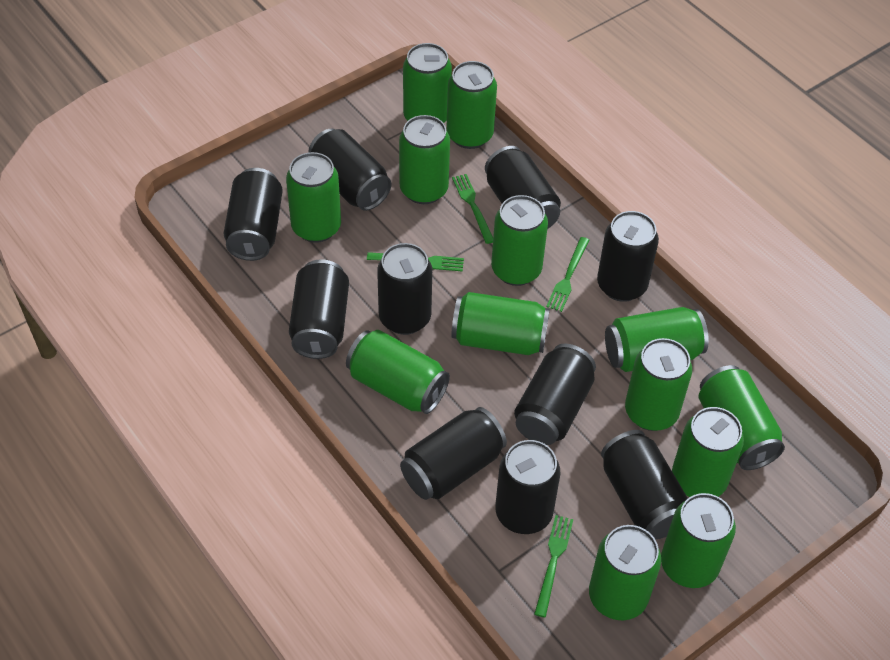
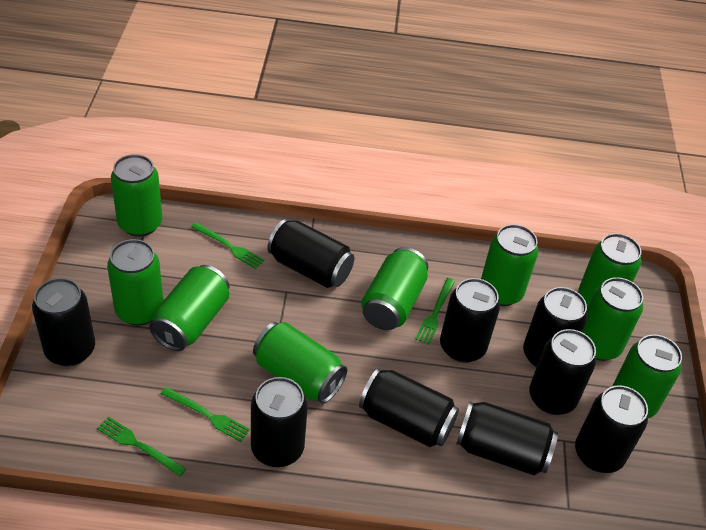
black can: 10 -> 9
green can: 13 -> 9

